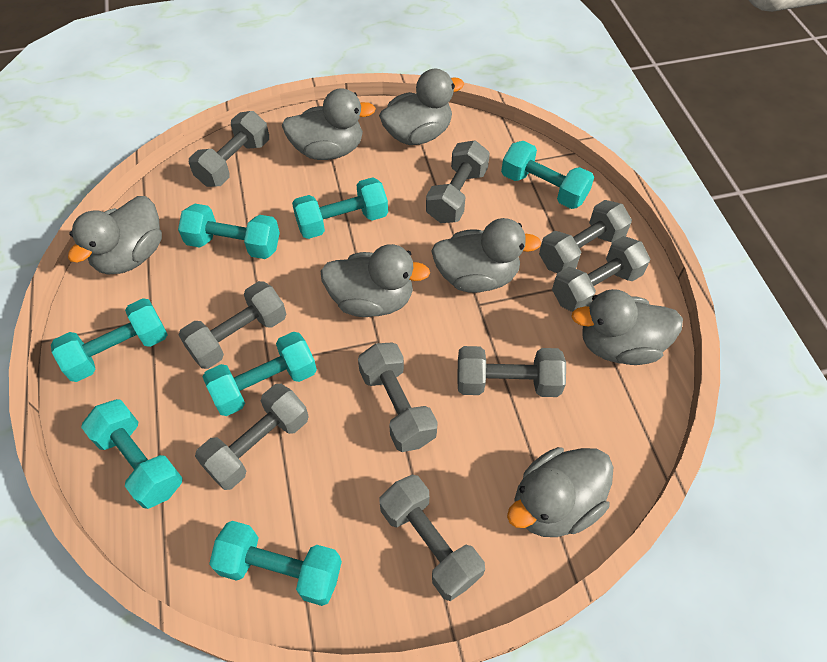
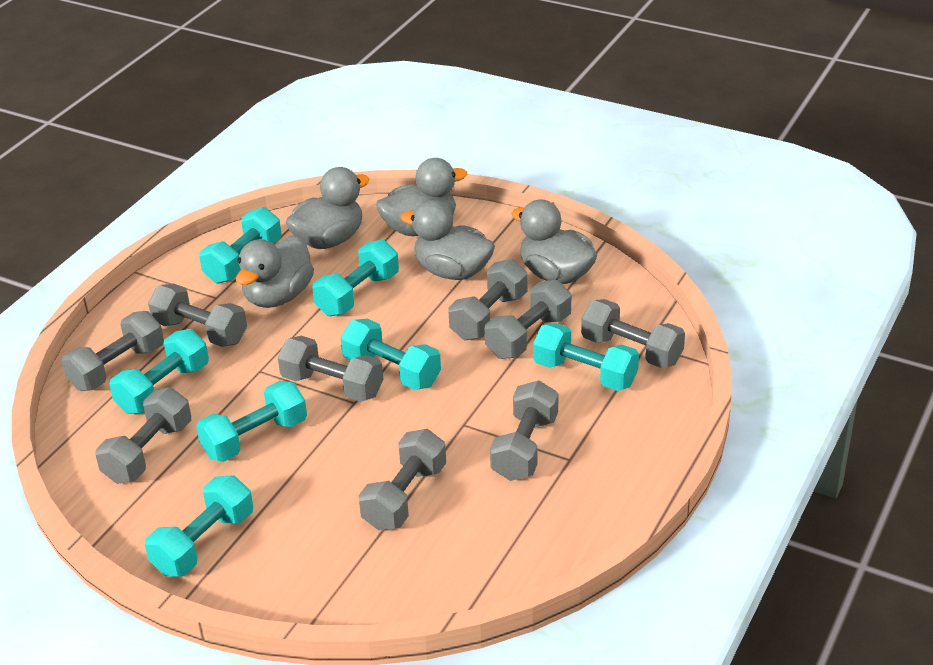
grey duck: 7 -> 5

